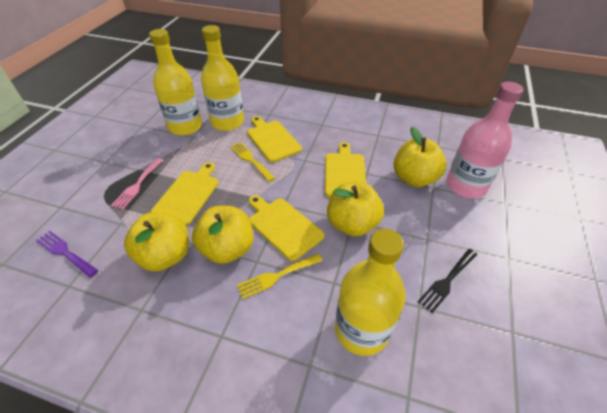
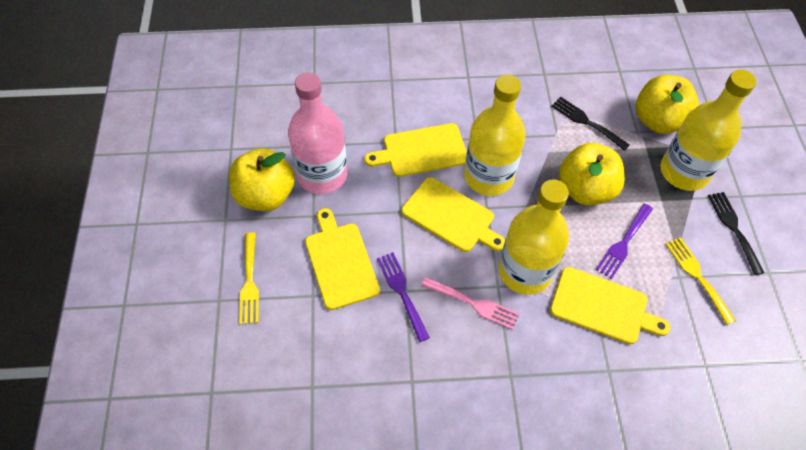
black fork: 1 -> 2
purple fork: 1 -> 2
yellow apple: 4 -> 3

